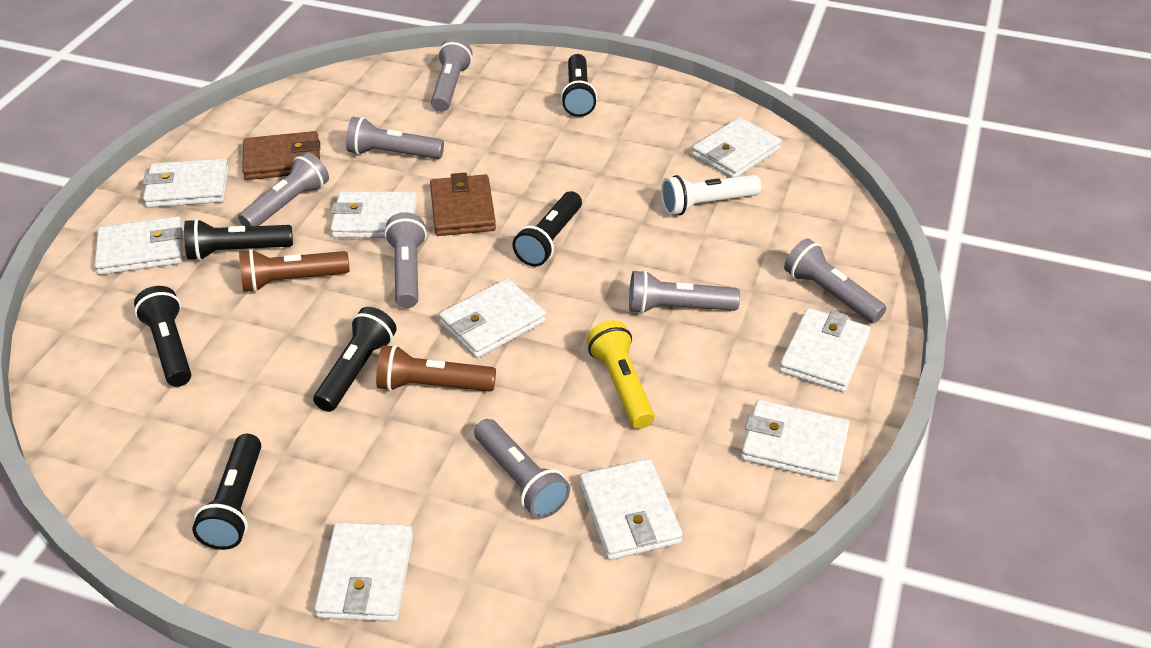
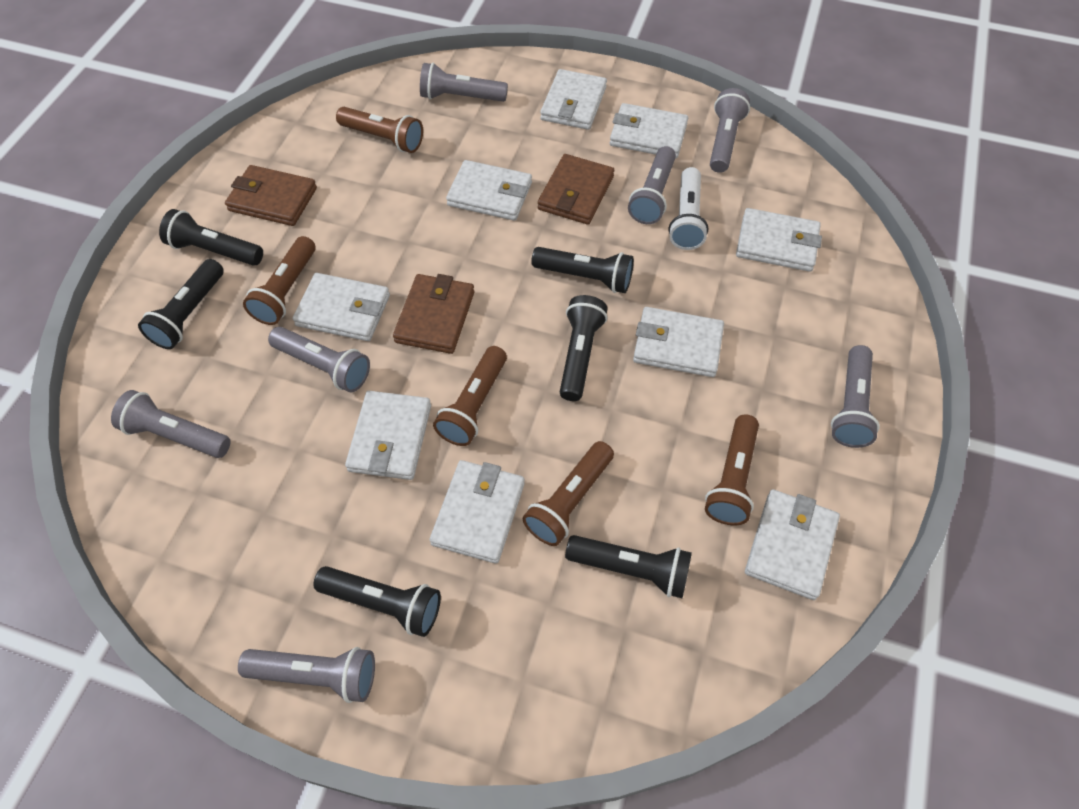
brown flashlight: 2 -> 5
brown wallet: 2 -> 3
yellow flashlight: 1 -> 0

